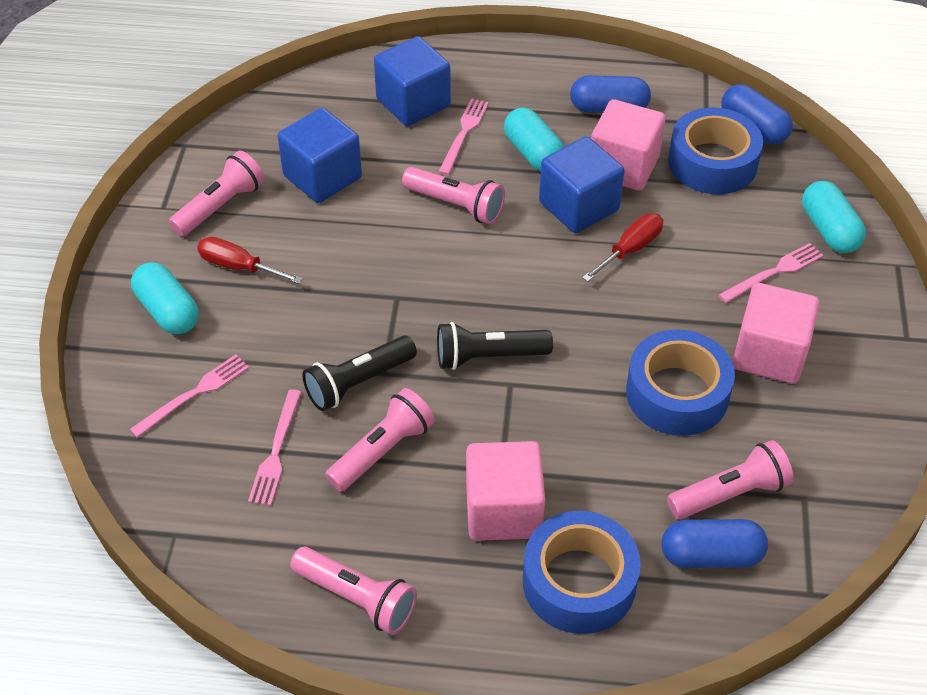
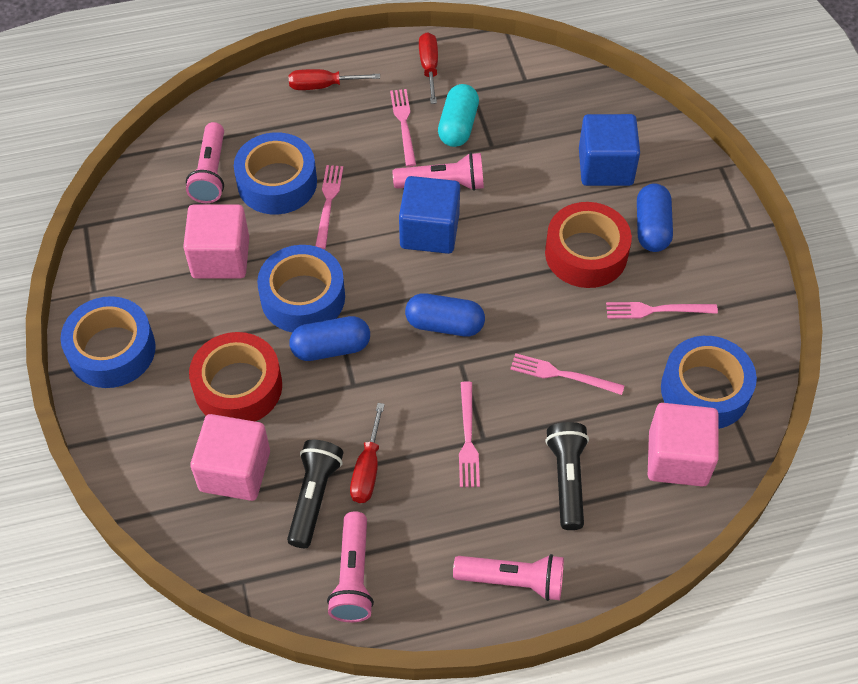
blue cube: 3 -> 2
blue tape: 3 -> 4
pink flashlight: 5 -> 4
pink fork: 4 -> 5
red screwdriver: 2 -> 3
red tape: 0 -> 2
turquoise capsule: 3 -> 1

